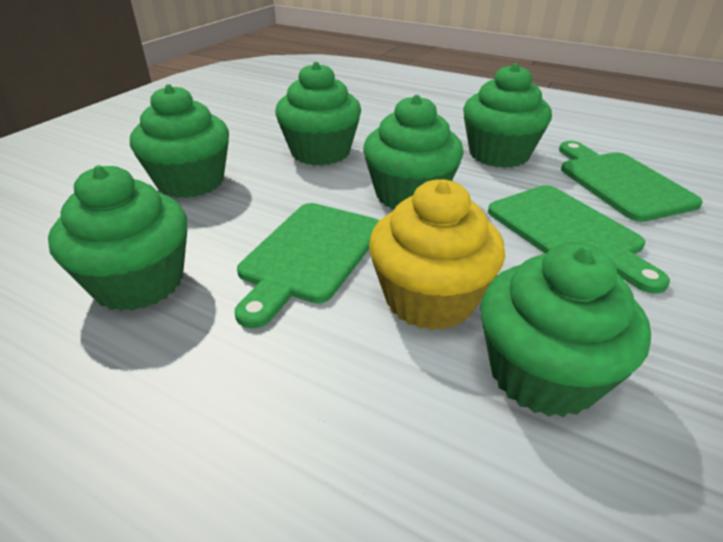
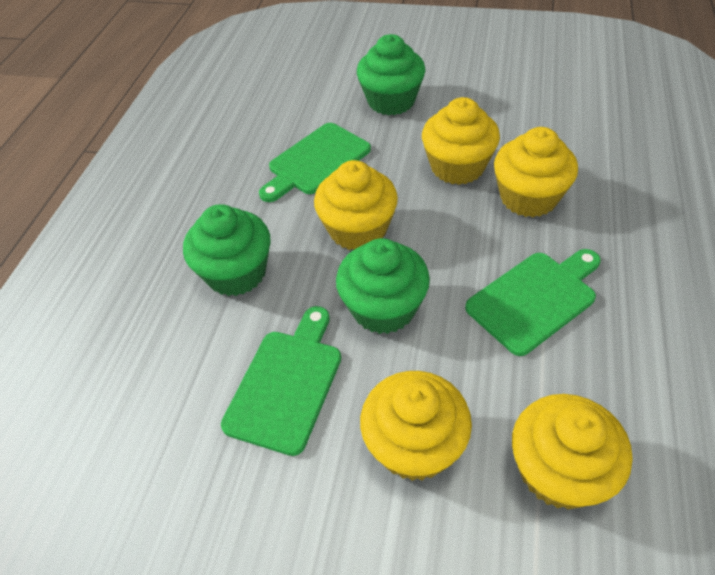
green cupcake: 6 -> 3
yellow cupcake: 1 -> 5

